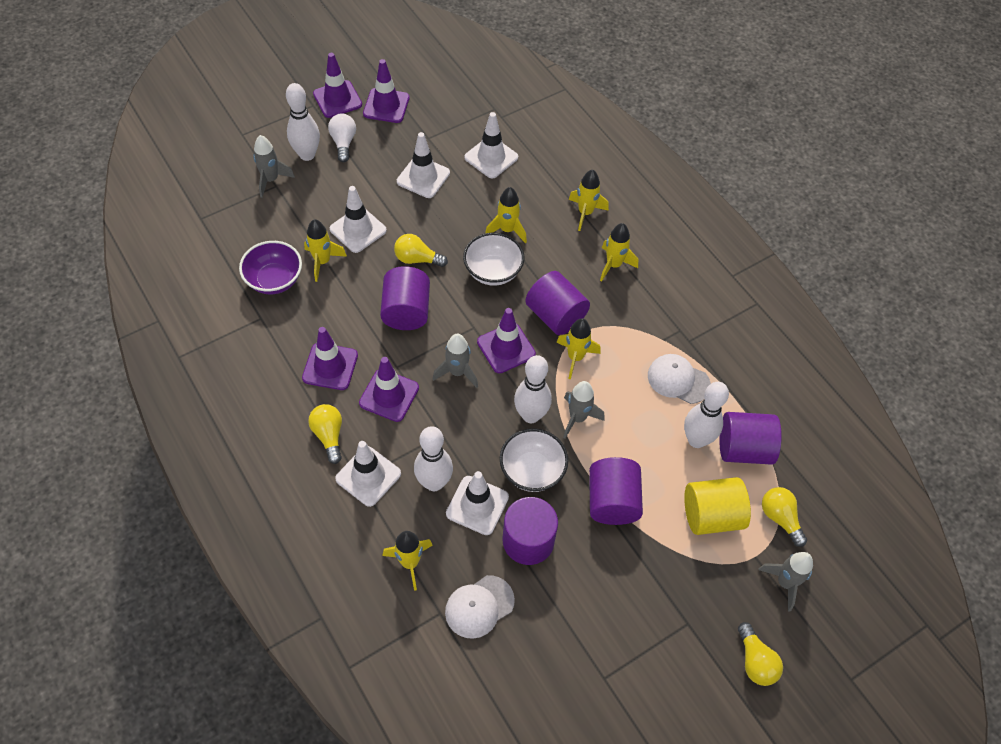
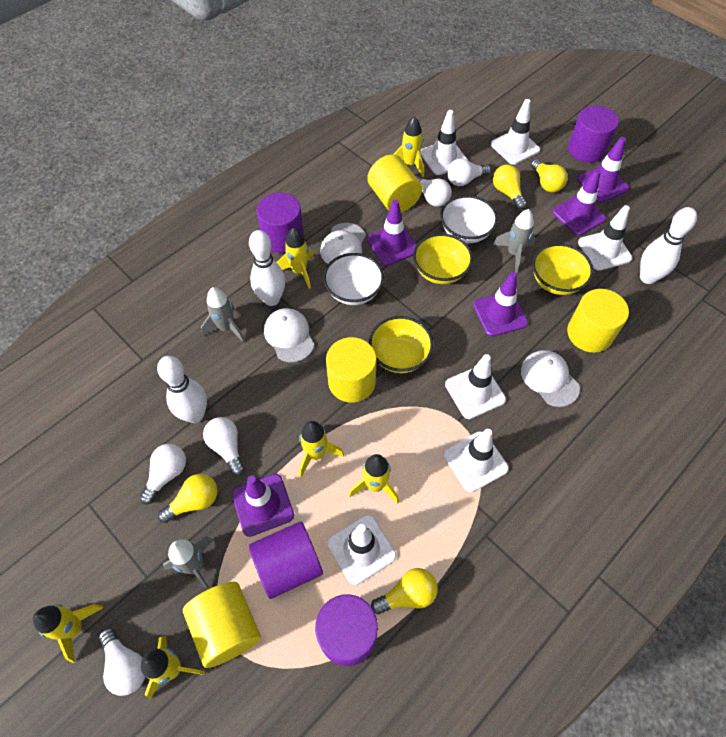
grey rocket: 4 -> 3
purple bowl: 1 -> 0
purple cylinder: 5 -> 4
white bowling pin: 4 -> 3
white cap: 2 -> 3
white light bulb: 1 -> 5
white traffic cone: 5 -> 6
yellow bowl: 0 -> 3
yellow cylinder: 1 -> 4

